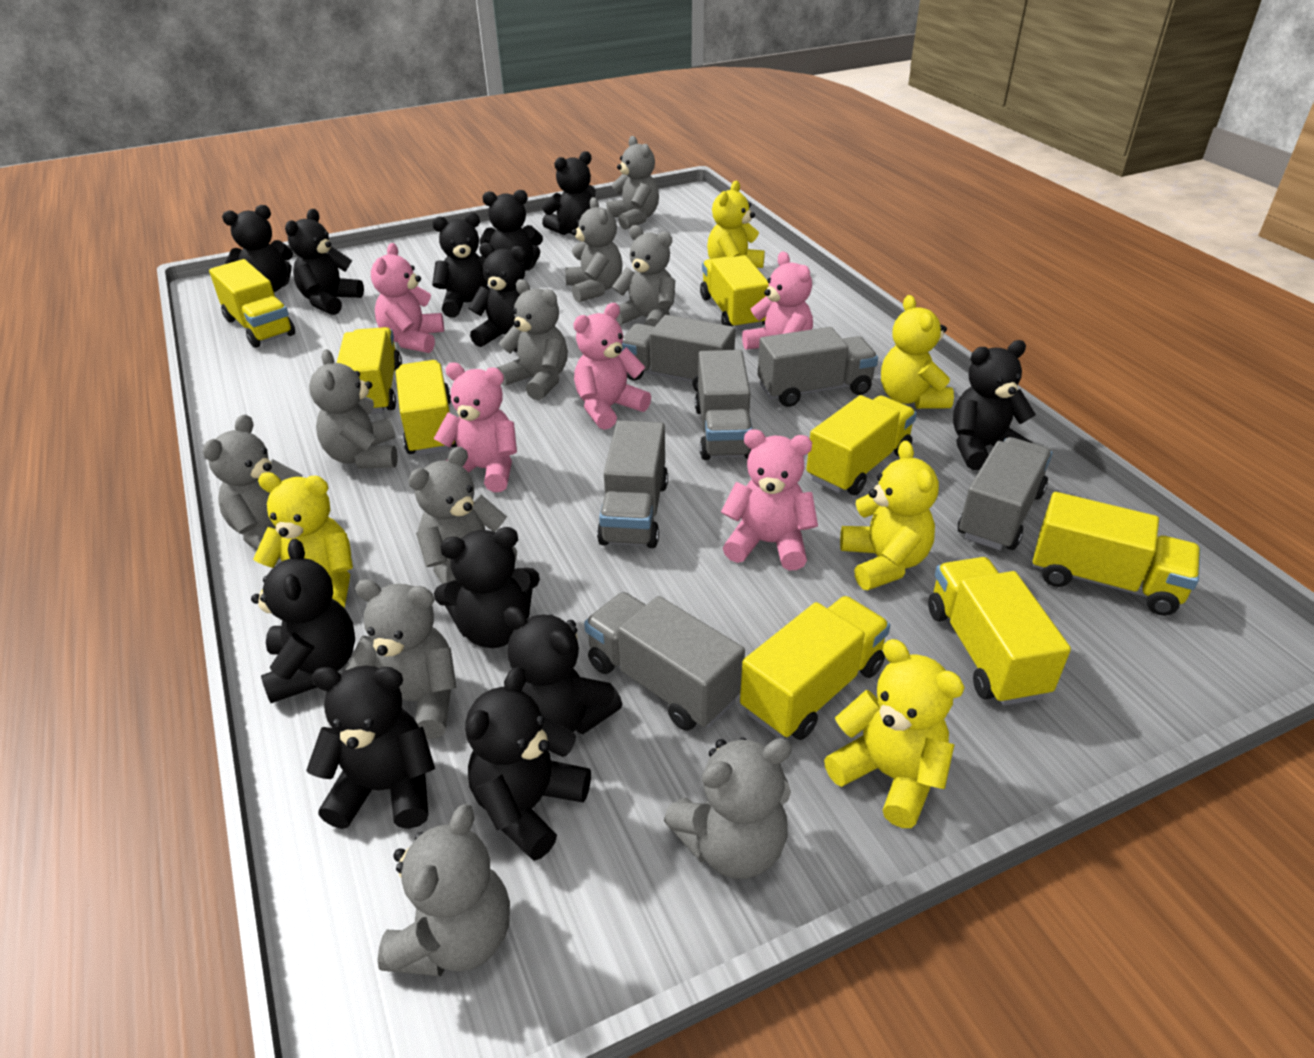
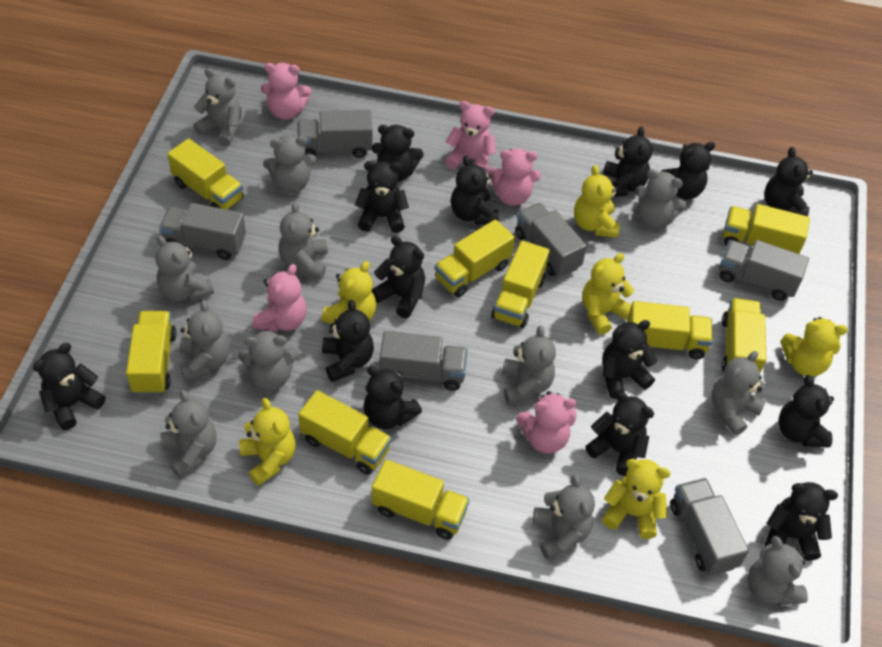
black teddy bear: 12 -> 14
grey teddy bear: 10 -> 12
yellow teddy bear: 5 -> 6
yellow truck: 8 -> 9

